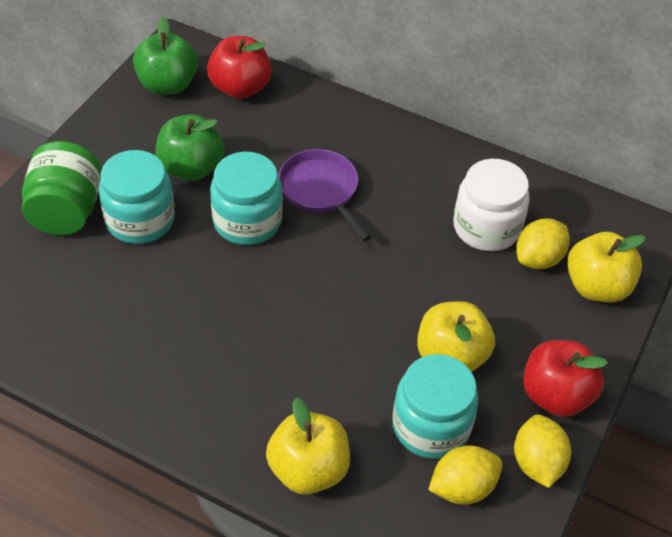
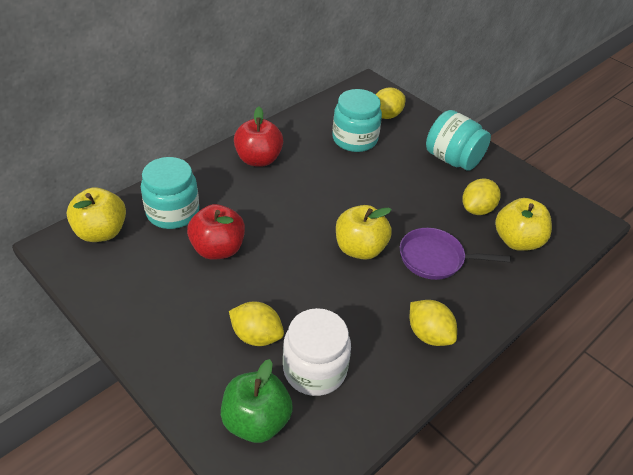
green apple: 2 -> 1
green jar: 1 -> 0
yellow lemon: 3 -> 4

